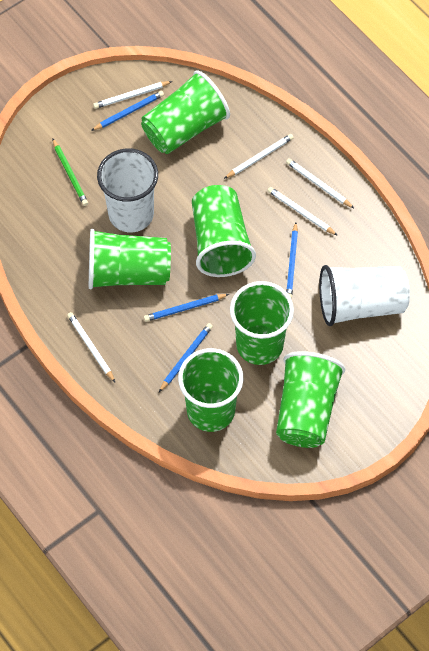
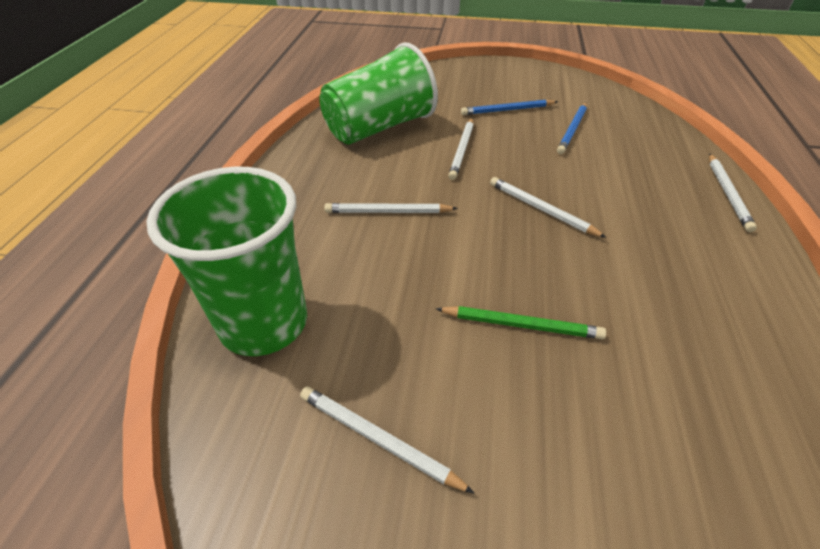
blue pencil: 4 -> 2
green cup: 6 -> 2
white cup: 2 -> 0

